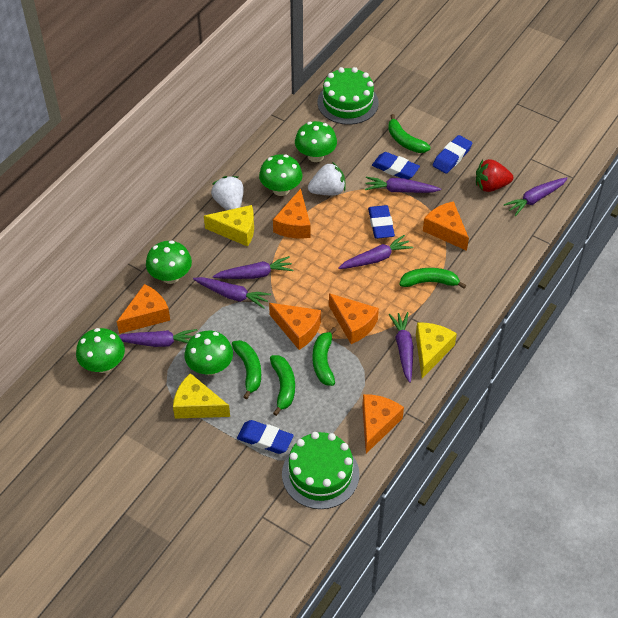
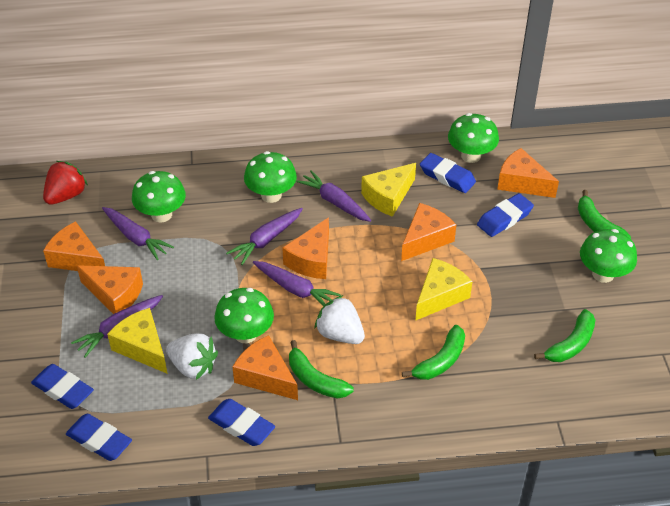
blue eraser: 4 -> 5
green banana: 5 -> 4
green cake: 2 -> 0
purple carrot: 7 -> 5

